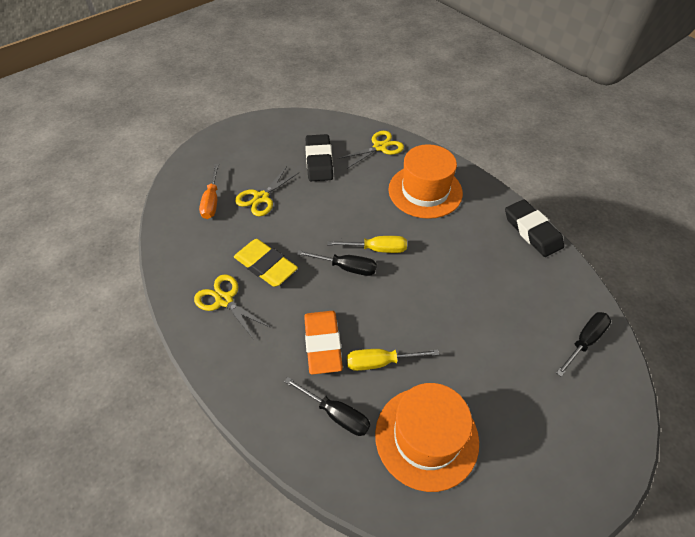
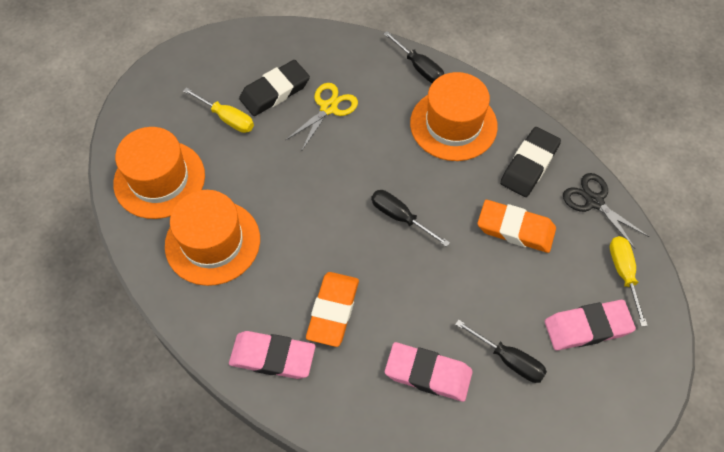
black scissors: 0 -> 1
orange eraser: 1 -> 2
orange hat: 2 -> 3
orange screwdriver: 1 -> 0
pink eraser: 0 -> 3
yellow eraser: 1 -> 0
yellow scissors: 3 -> 1

